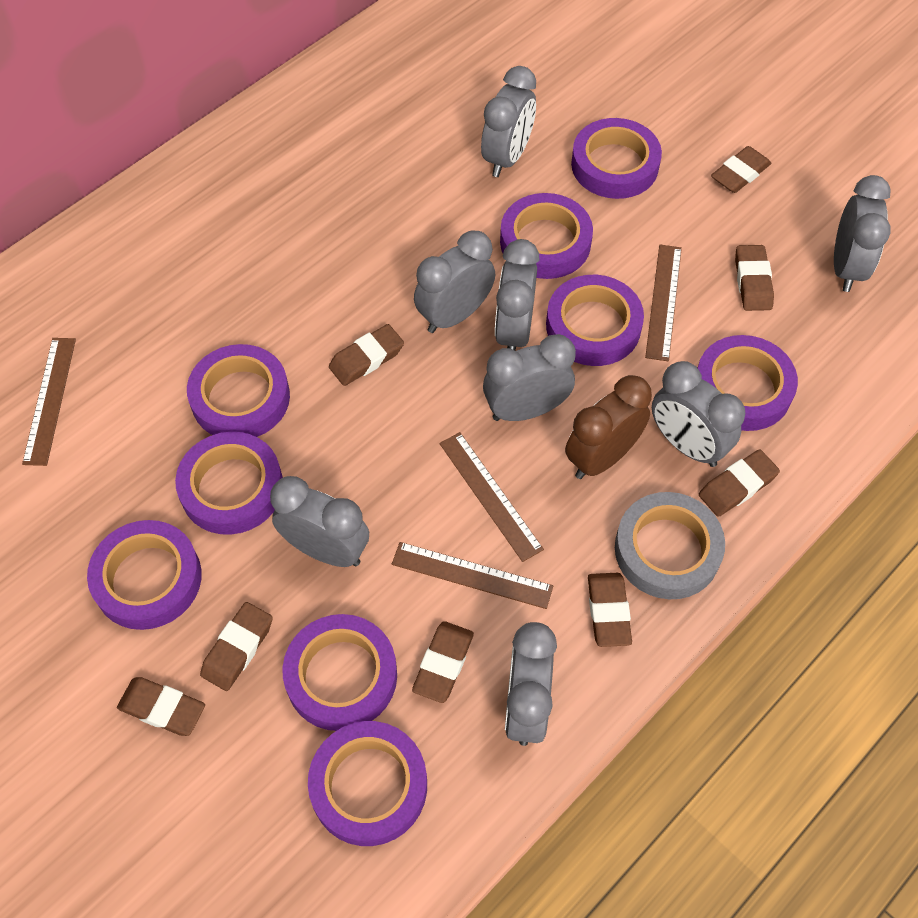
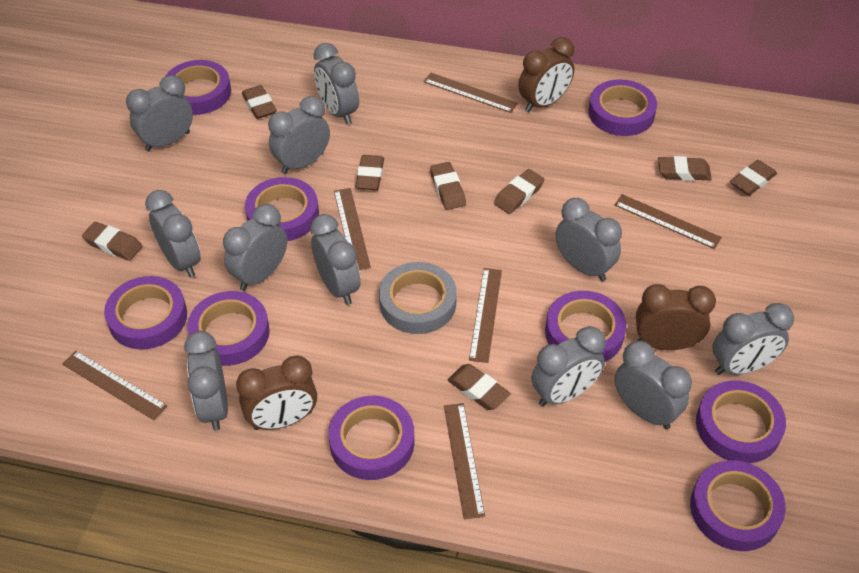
brown clock: 1 -> 3
brown ruler: 4 -> 6
grey clock: 8 -> 11

